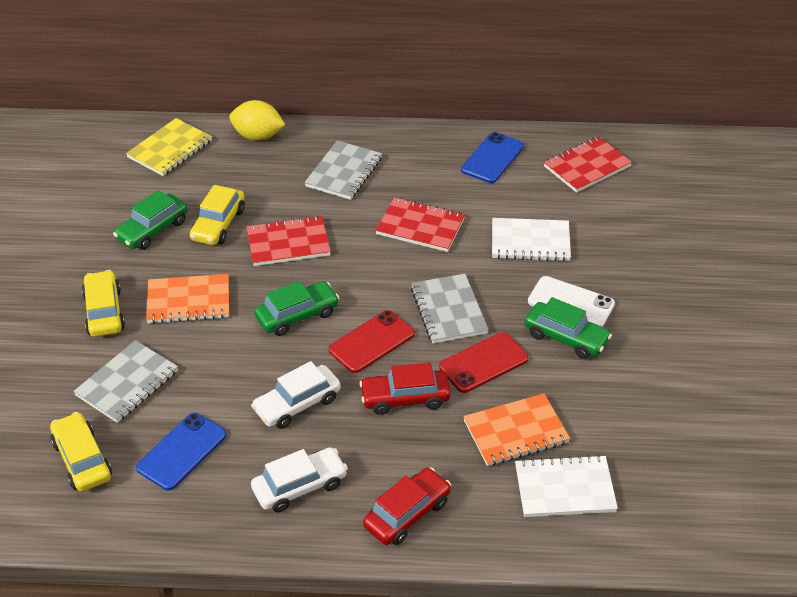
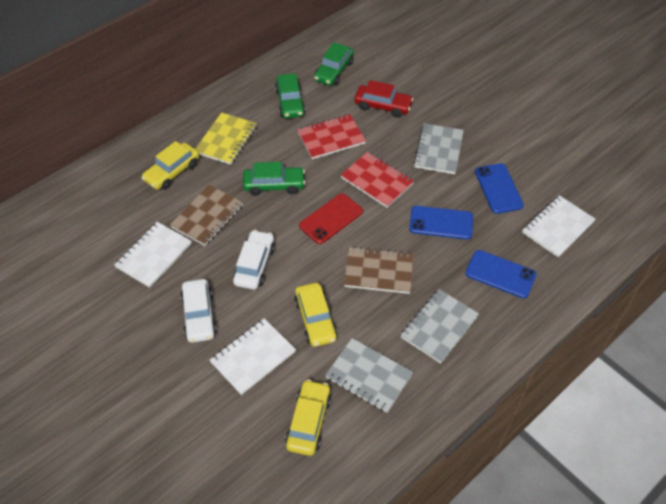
blue phone: 2 -> 3
brown notebook: 0 -> 2
orange notebook: 2 -> 0
red car: 2 -> 1
red notebook: 3 -> 2
red phone: 2 -> 1
white notebook: 2 -> 3
white phone: 1 -> 0
yellow lemon: 1 -> 0

